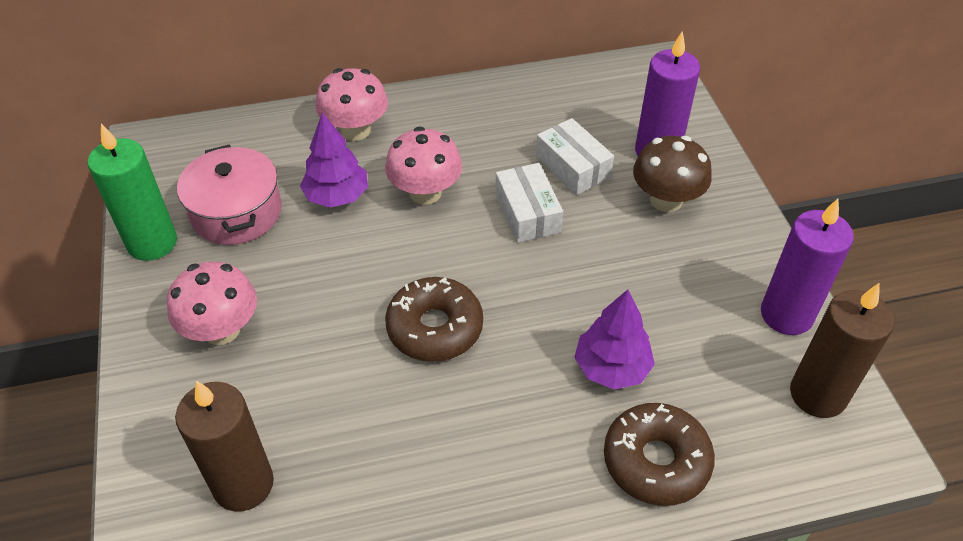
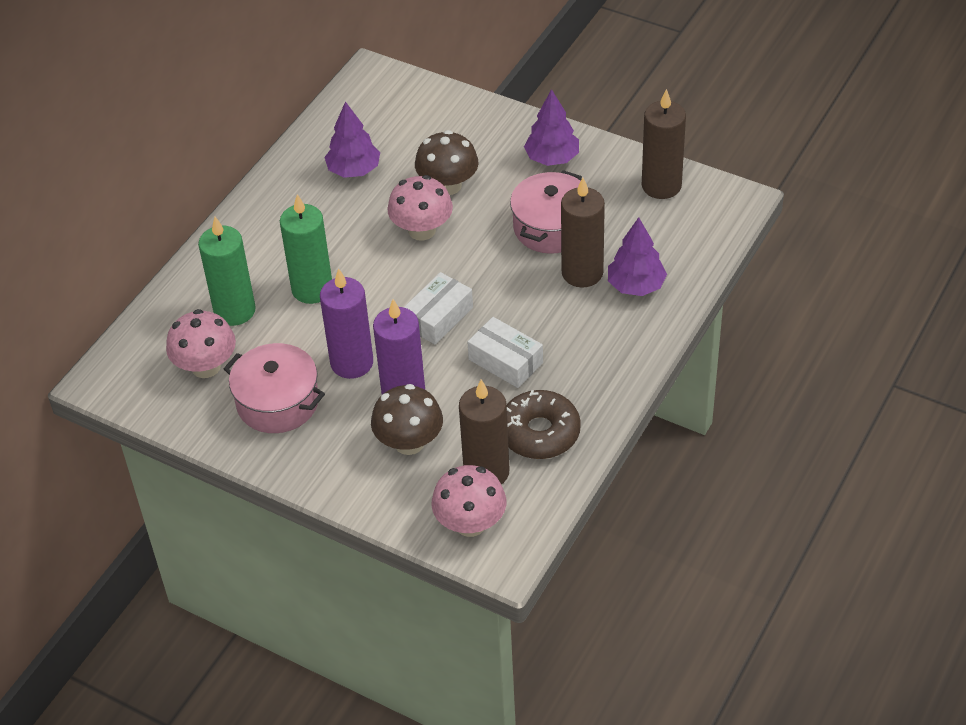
brown candle: 2 -> 3
brown donut: 2 -> 1
brown mushroom: 1 -> 2
green candle: 1 -> 2
pink pot: 1 -> 2
purple tree: 2 -> 3

